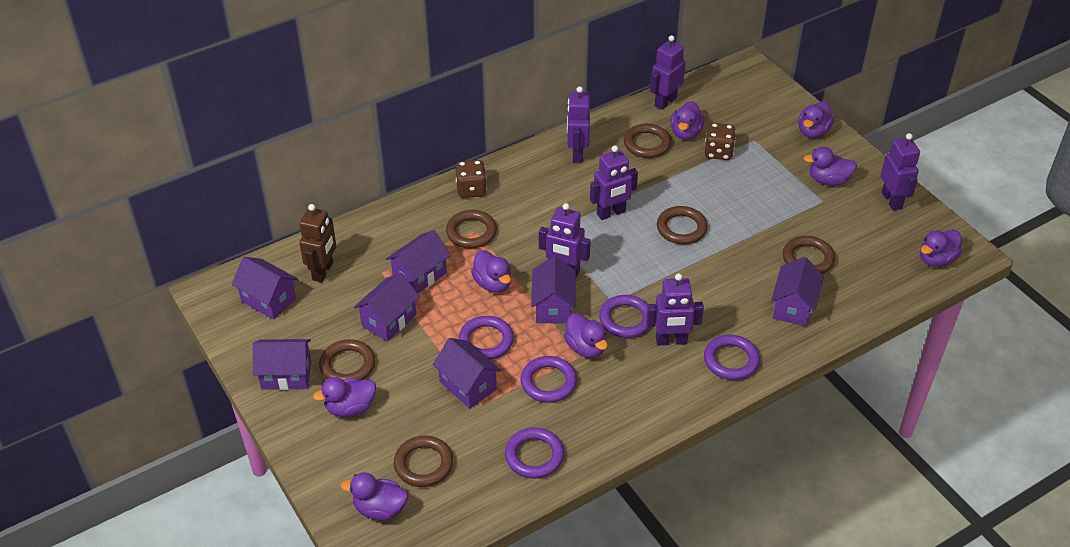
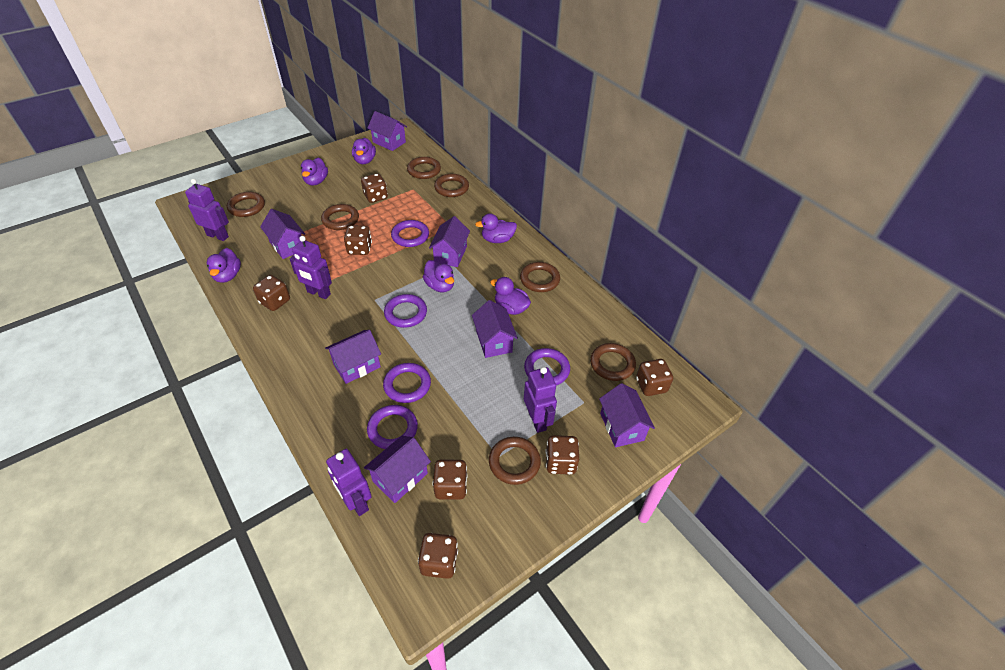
brown dice: 2 -> 7
brown ring: 6 -> 7
brown robot: 1 -> 0
purple duck: 8 -> 6
purple robot: 6 -> 4

